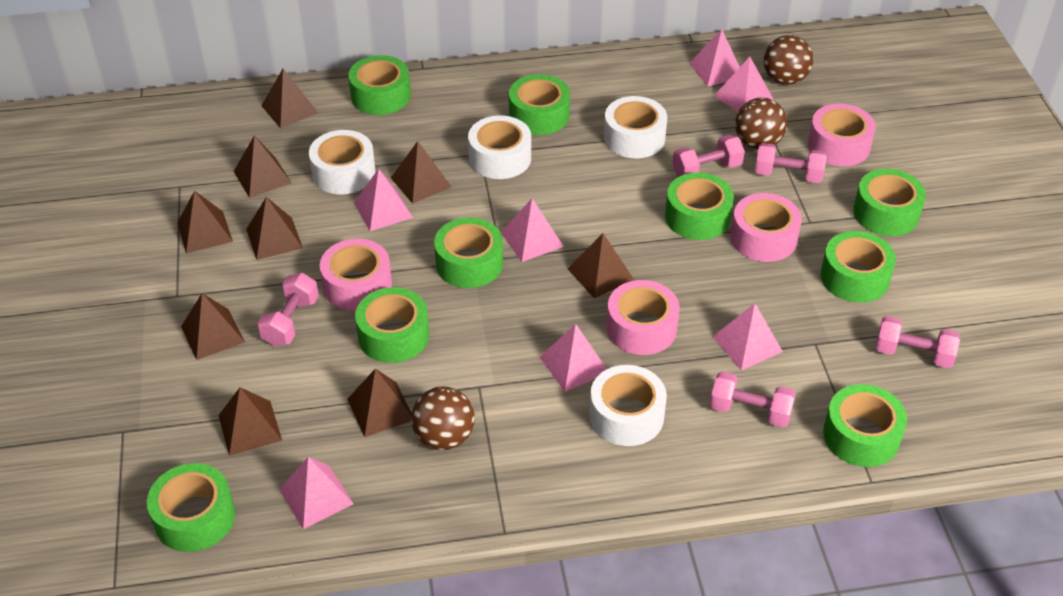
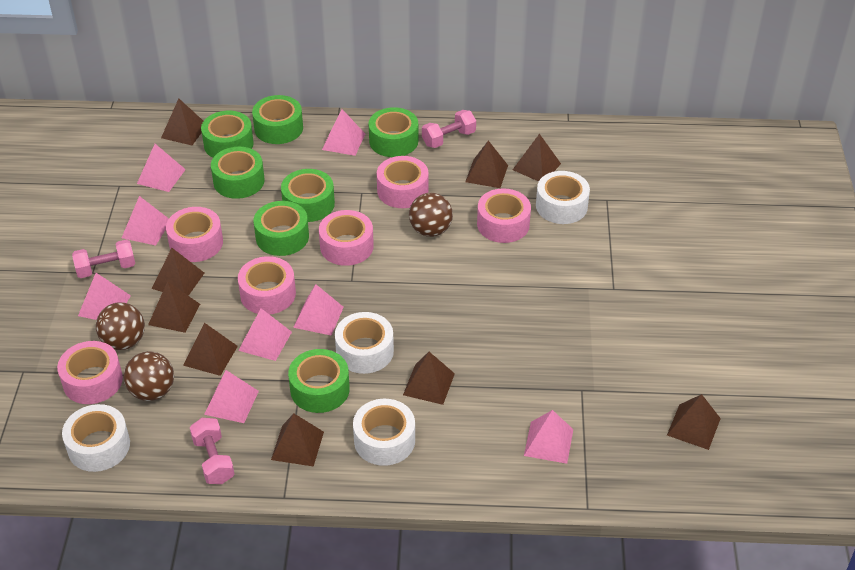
green tape: 9 -> 7
pink dumbbell: 5 -> 3
pink pyramid: 7 -> 8
pink tape: 4 -> 6

